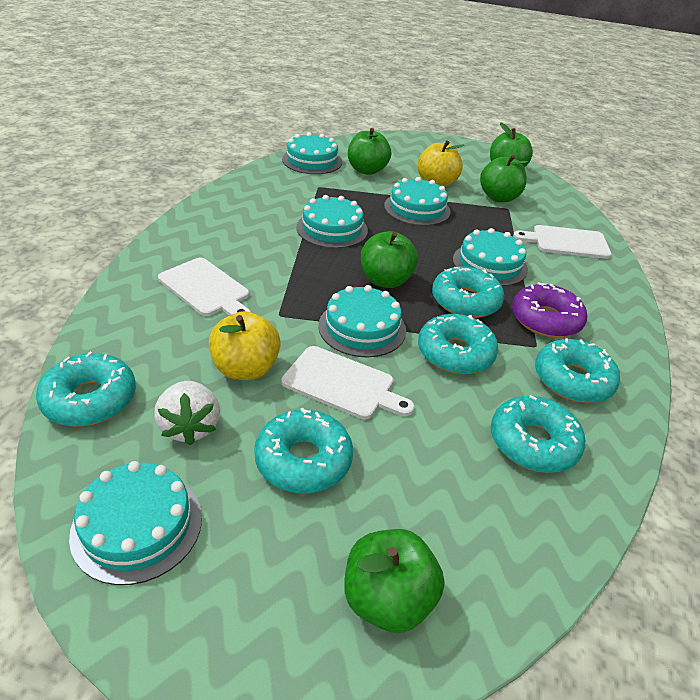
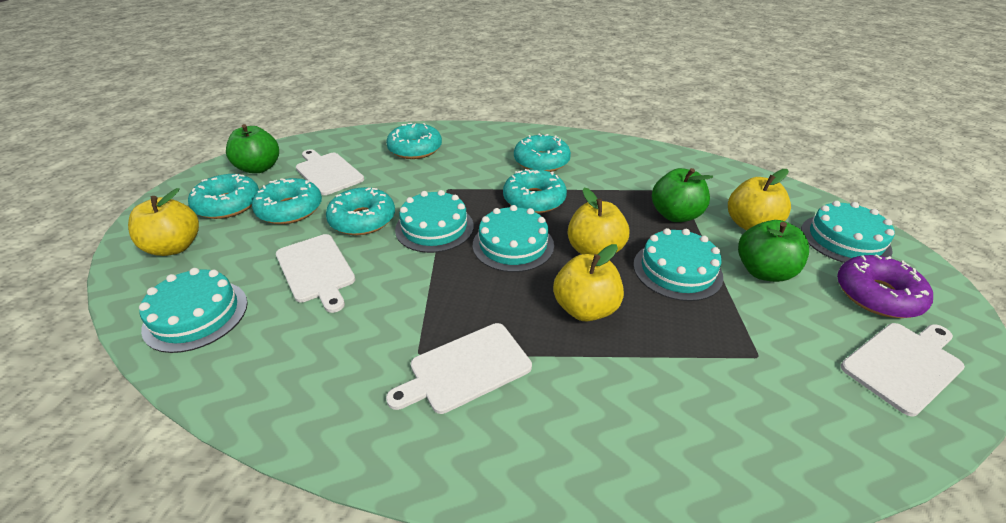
green apple: 5 -> 3
turquoise cake: 6 -> 5
white cutting board: 3 -> 4
white strawberry: 1 -> 0
yellow apple: 2 -> 4

